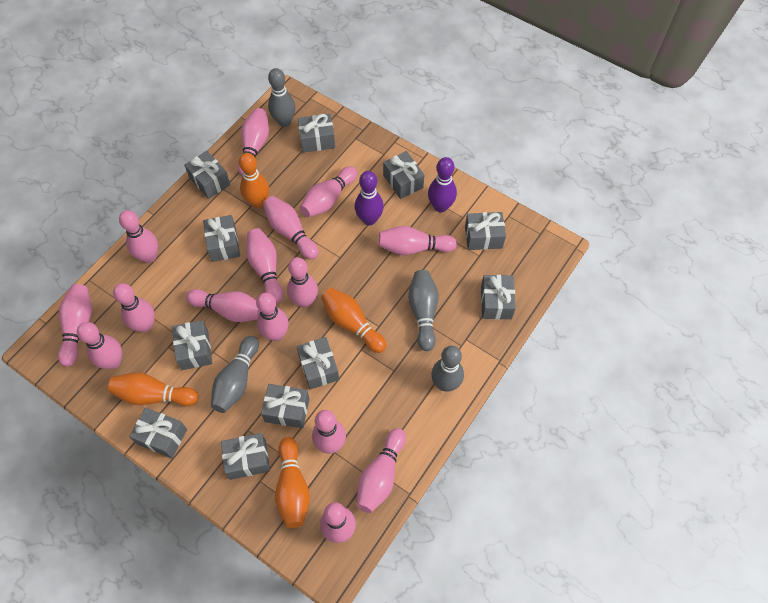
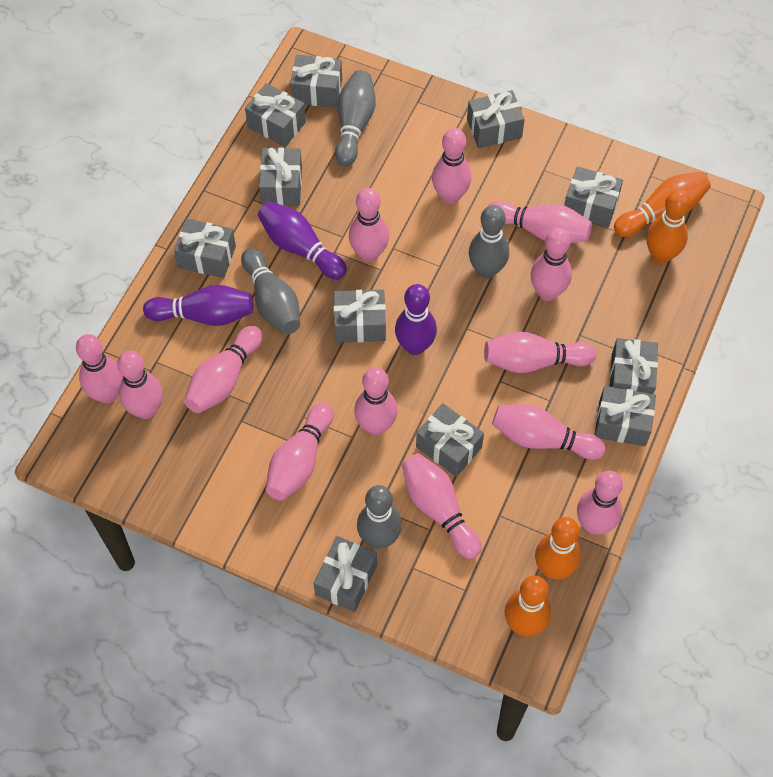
pink bowling pin: 15 -> 13
purple bowling pin: 2 -> 3

